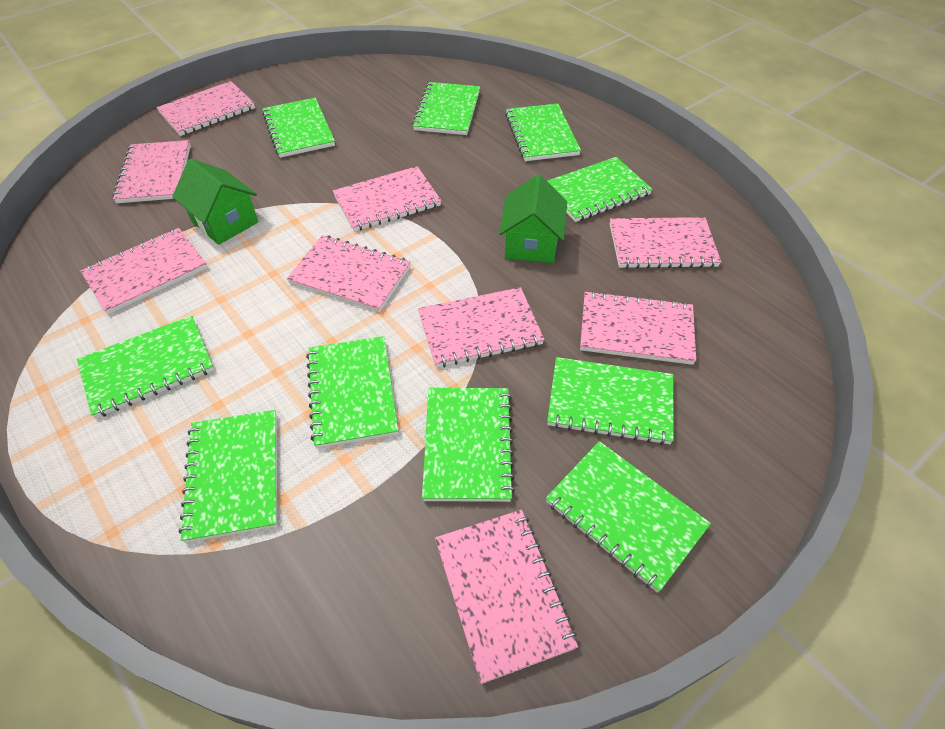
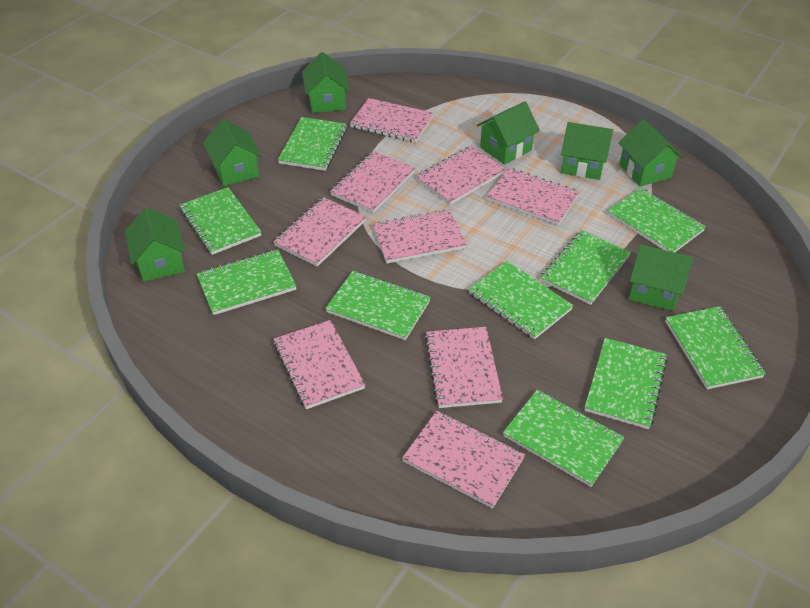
green house: 2 -> 7

